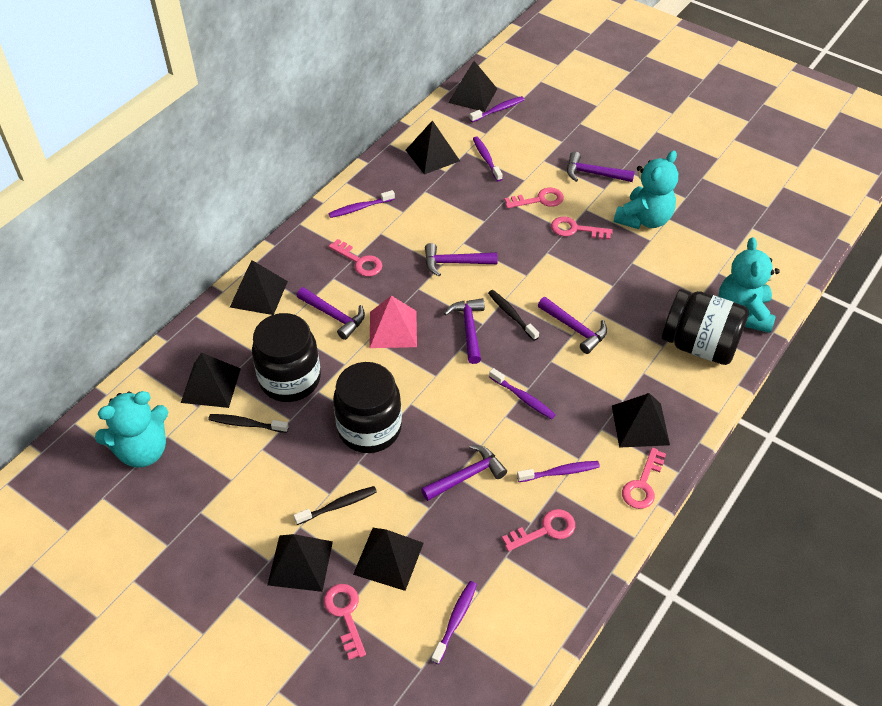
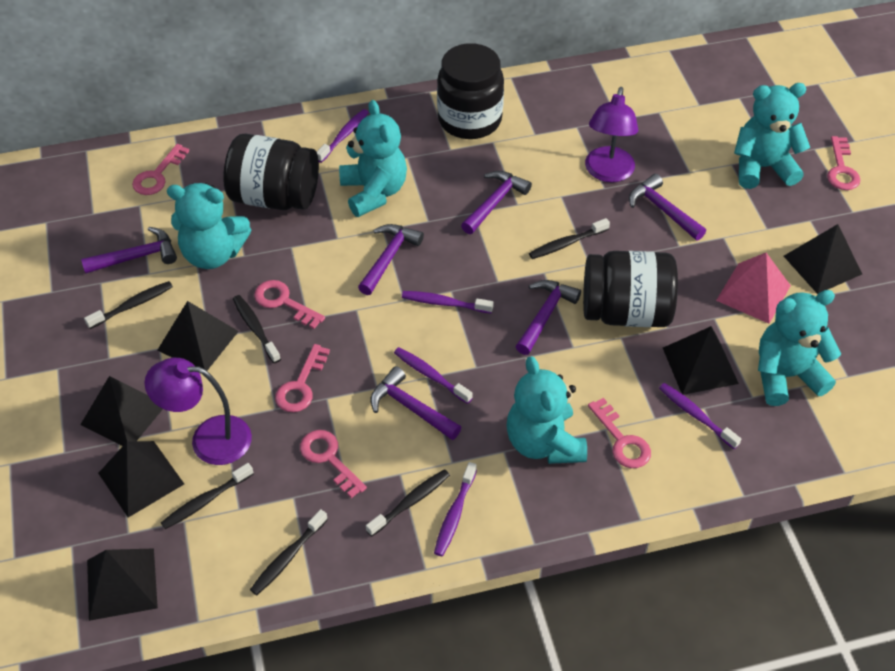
black pyramid: 7 -> 6
black toothbrush: 3 -> 6
purple lamp: 0 -> 2
purple toothbrush: 6 -> 5
turquoise teddy bear: 3 -> 5

